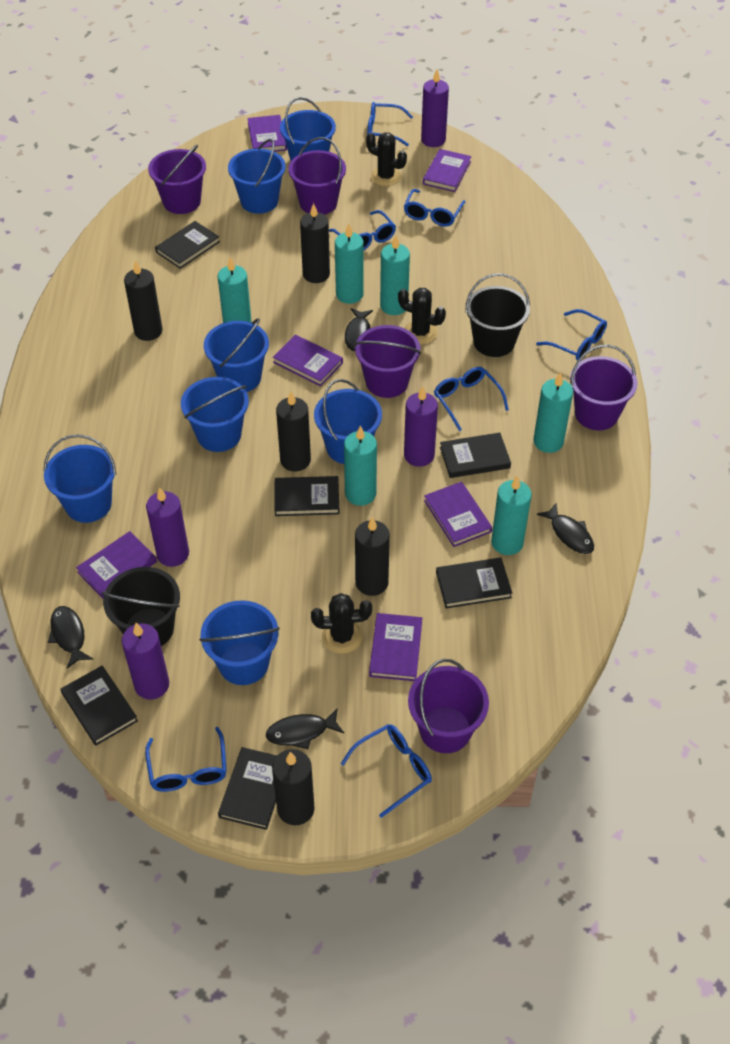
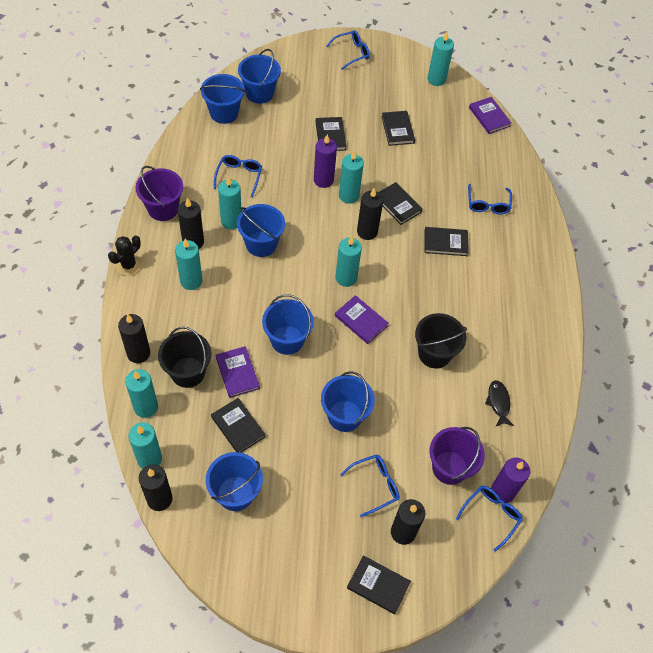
black cactus: 3 -> 1
black fish: 4 -> 1
blue bucket: 7 -> 6
blue glasses: 7 -> 5
purple book: 6 -> 3
purple bucket: 5 -> 2
purple candle: 4 -> 2
turquoise candle: 6 -> 7

